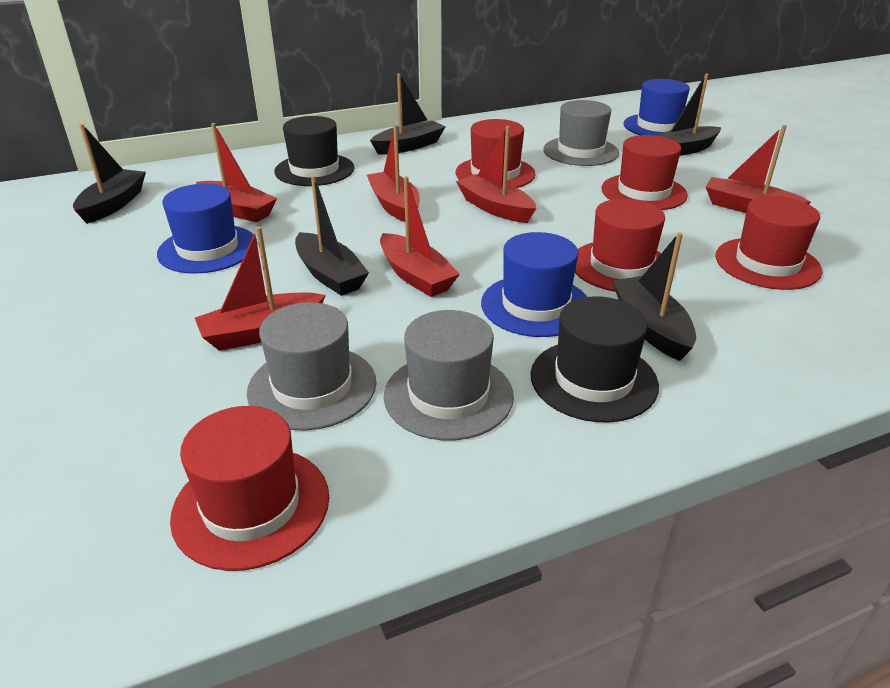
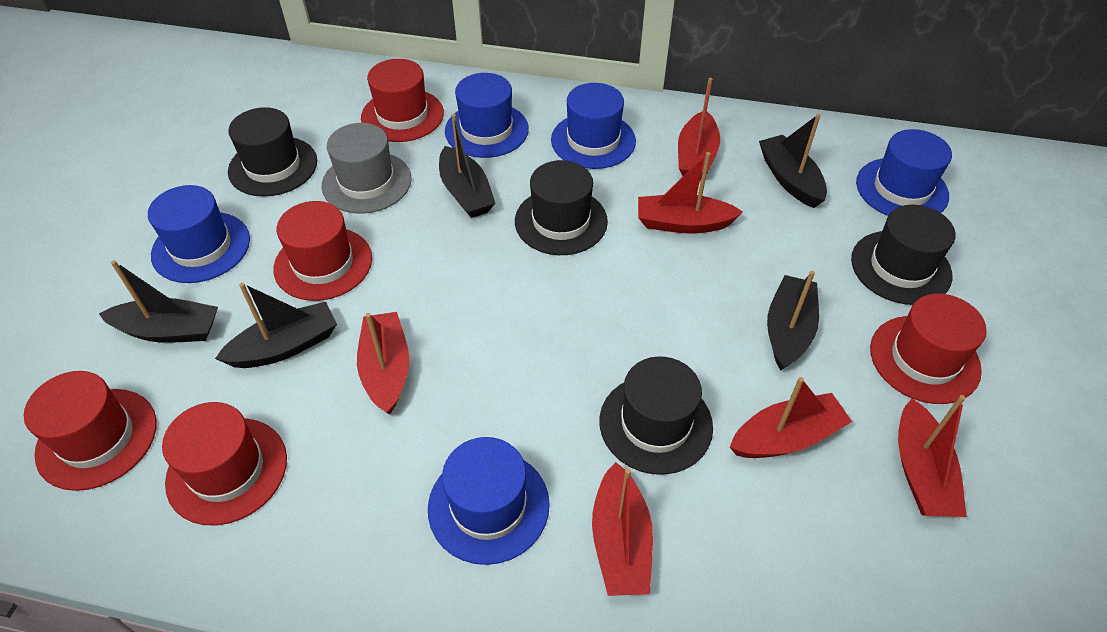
black hat: 2 -> 4
blue hat: 3 -> 5
grey hat: 3 -> 1

